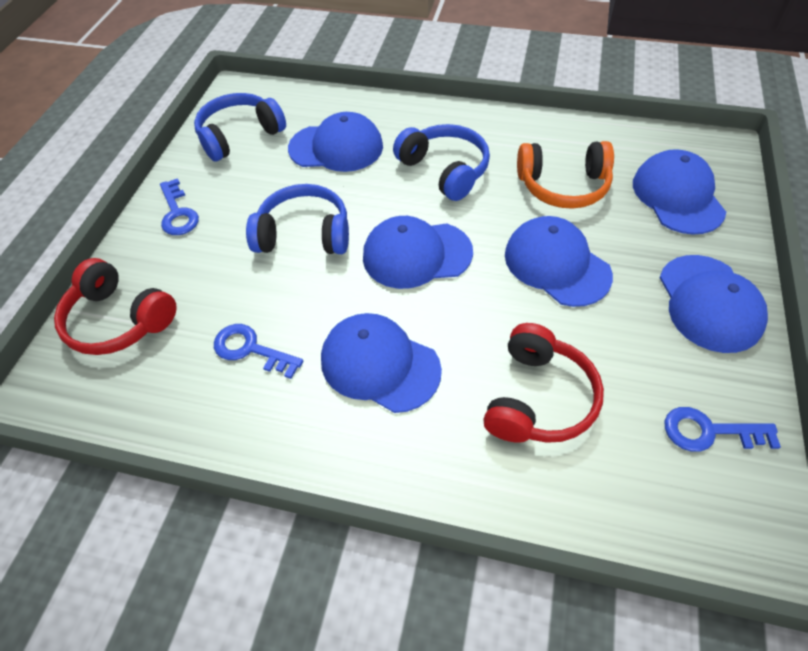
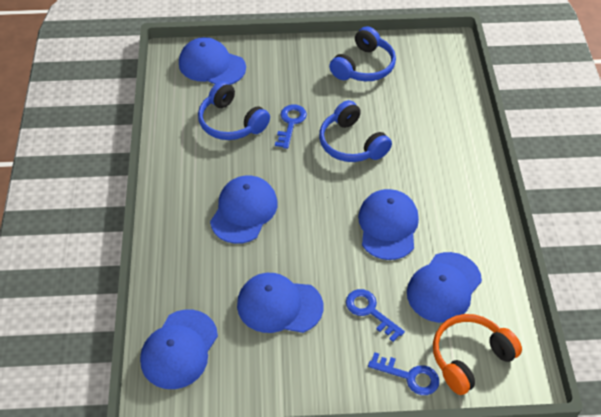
red headphones: 2 -> 0

